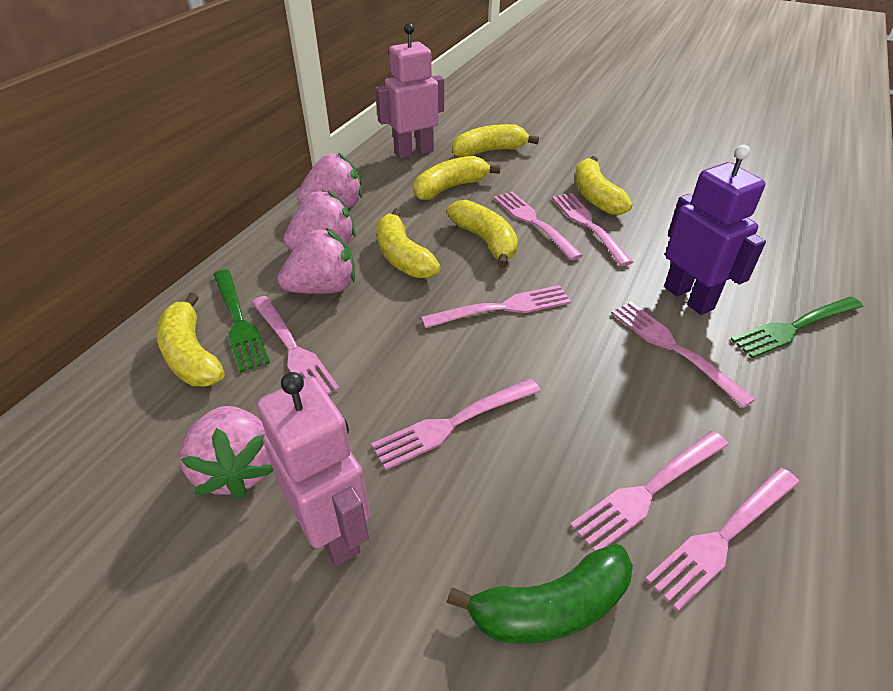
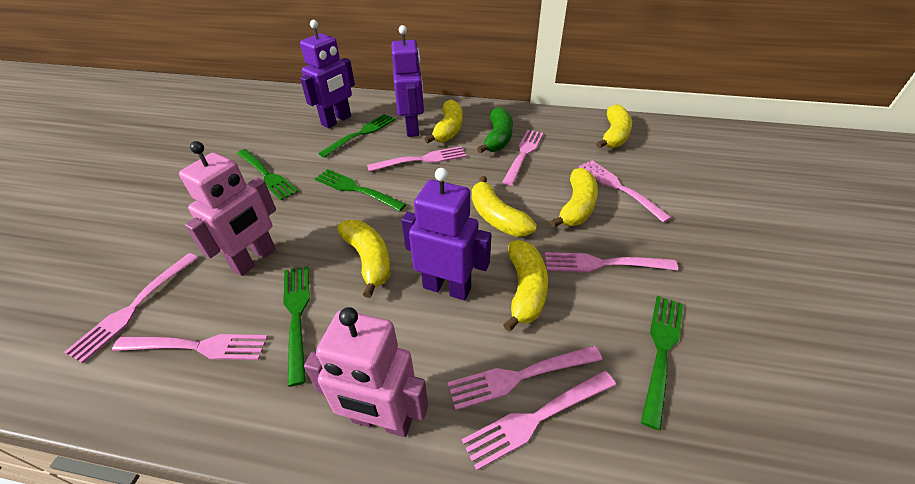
green fork: 2 -> 5
pink strawberry: 4 -> 0
purple robot: 1 -> 3

